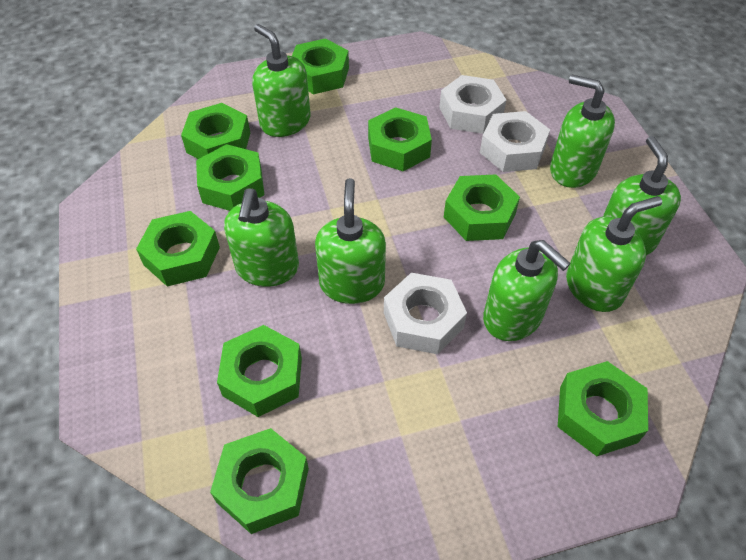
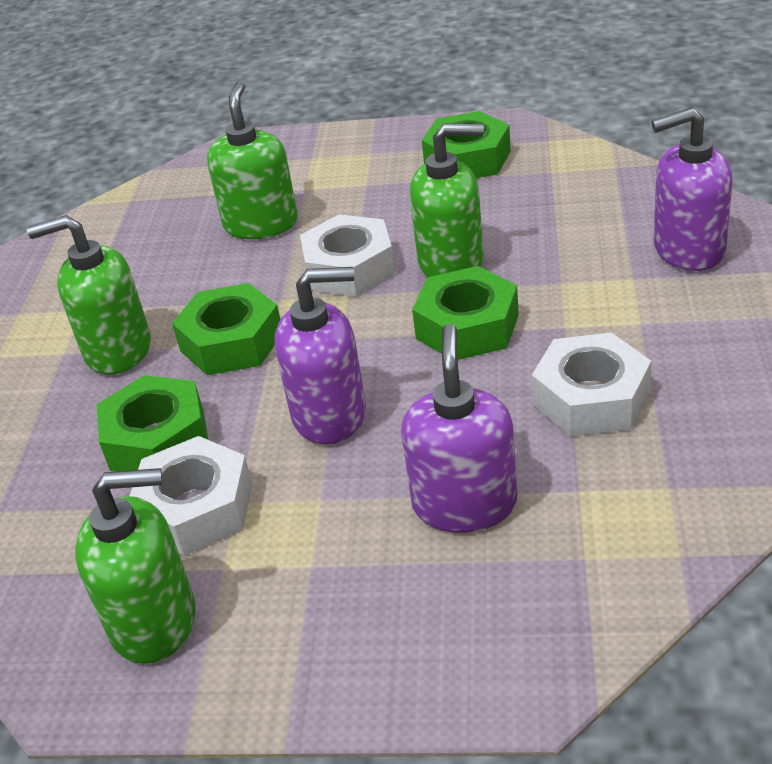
green nut: 9 -> 4
green soap dispenser: 7 -> 4
purple soap dispenser: 0 -> 3

